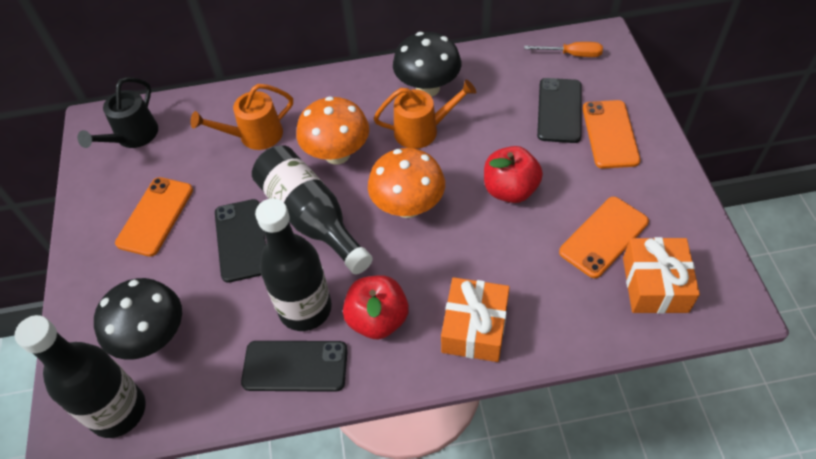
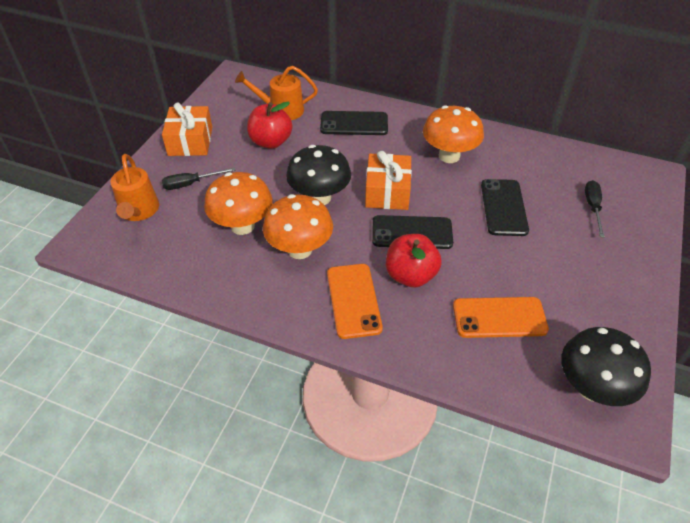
black bottle: 3 -> 0
black screwdriver: 0 -> 2
black watering can: 1 -> 0
orange mushroom: 2 -> 3
orange phone: 3 -> 2
orange screwdriver: 1 -> 0

